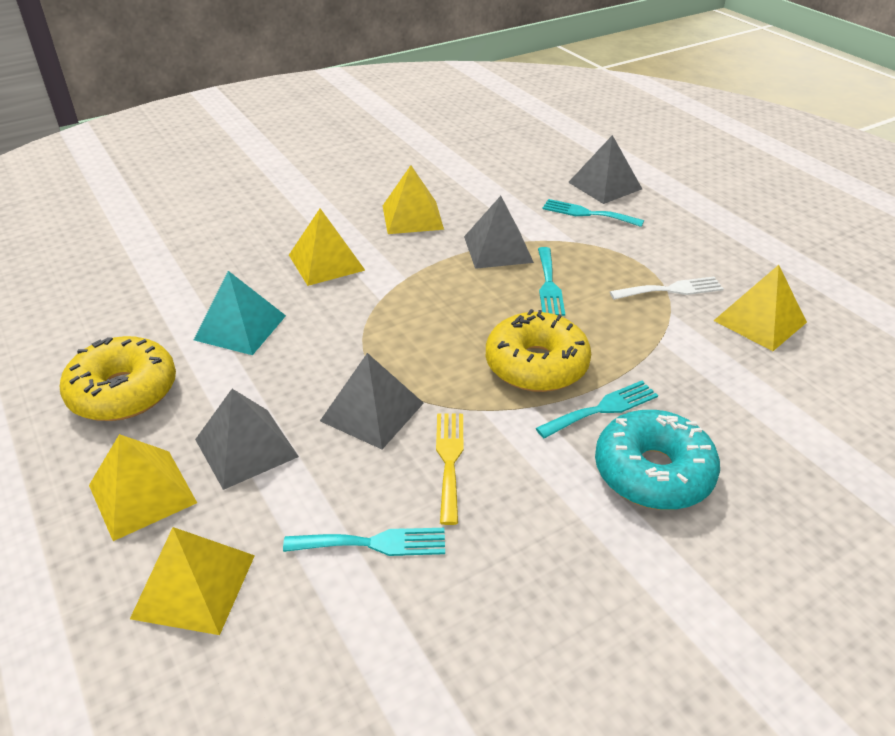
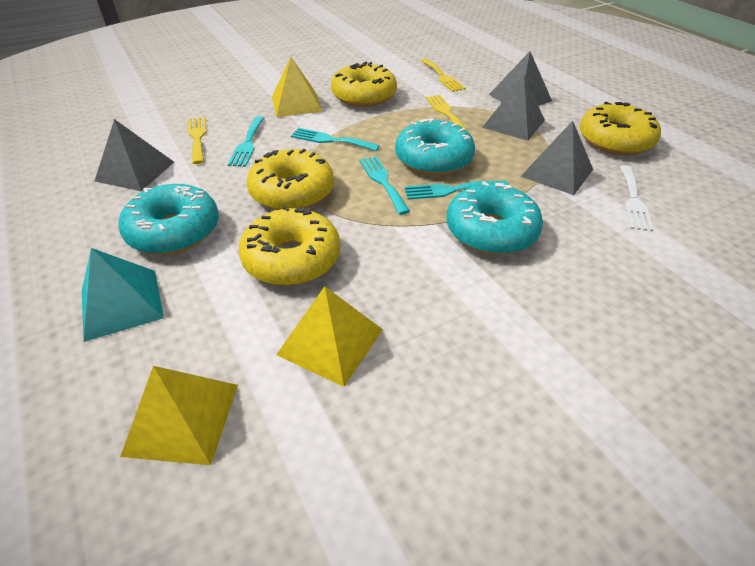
turquoise donut: 1 -> 3
yellow donut: 2 -> 4
yellow fork: 1 -> 3
yellow pyramid: 5 -> 3

